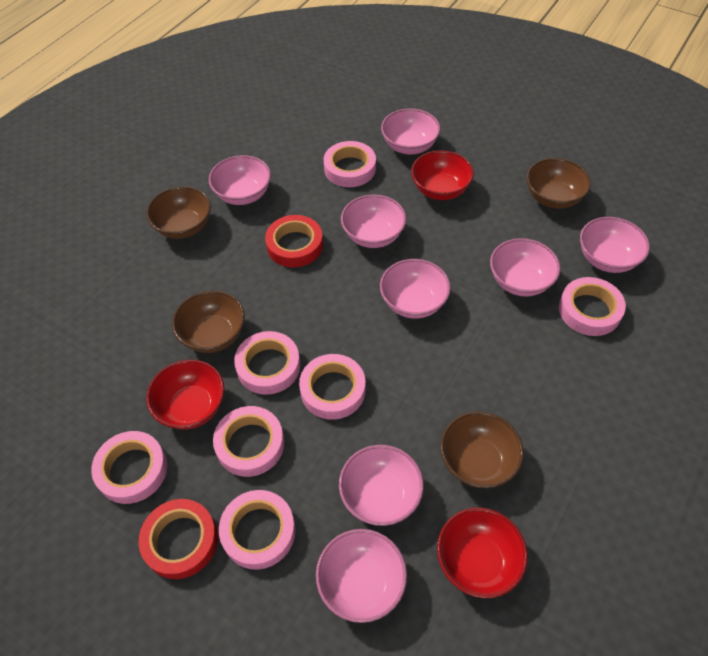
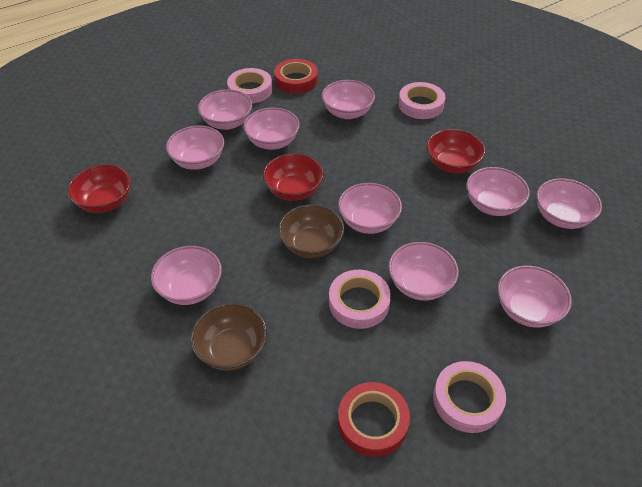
brown bowl: 4 -> 2
pink bowl: 8 -> 10
pink tape: 7 -> 4

